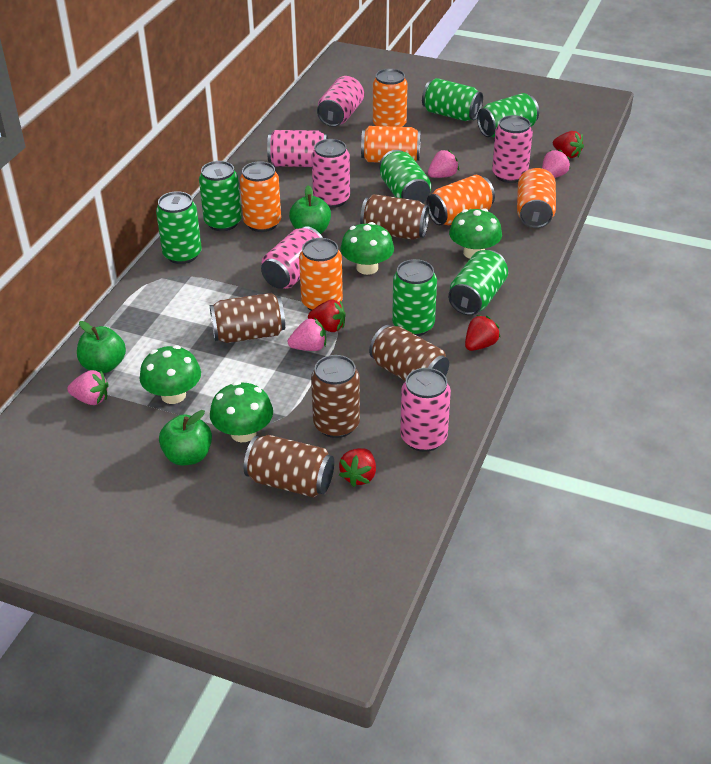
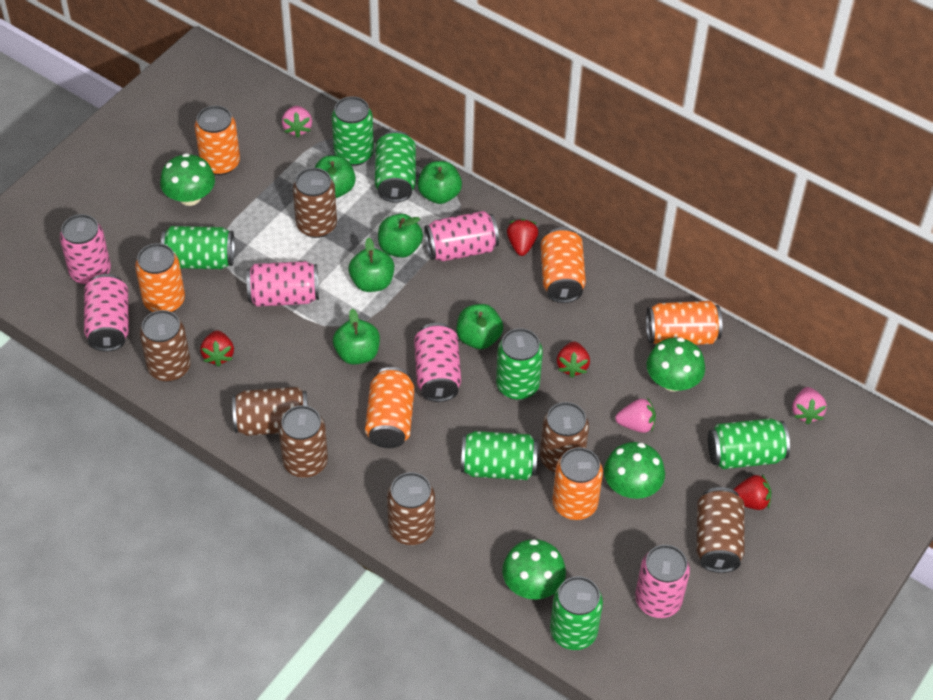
brown can: 5 -> 7
green apple: 3 -> 6
pink strawberry: 4 -> 3

